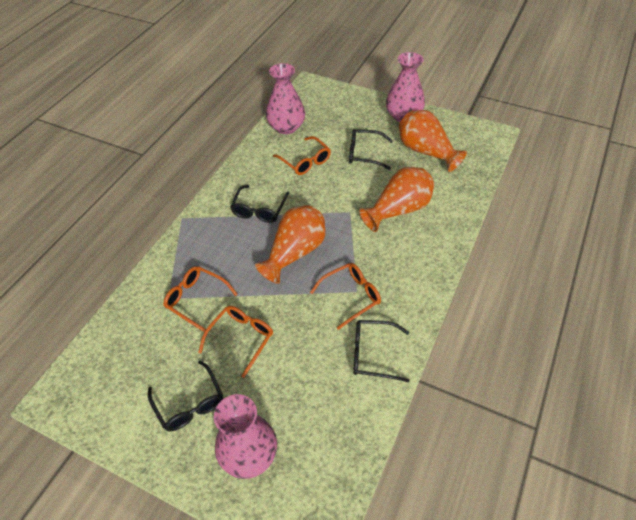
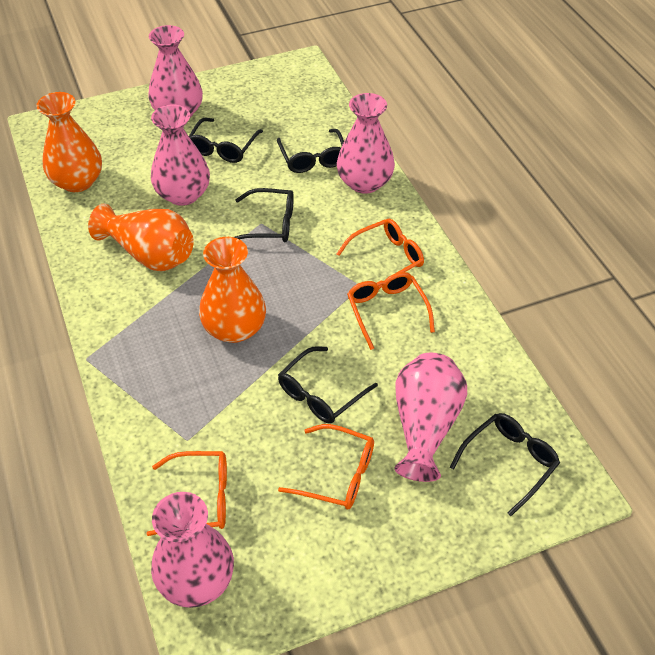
black glasses: 4 -> 5
pink vase: 3 -> 5

